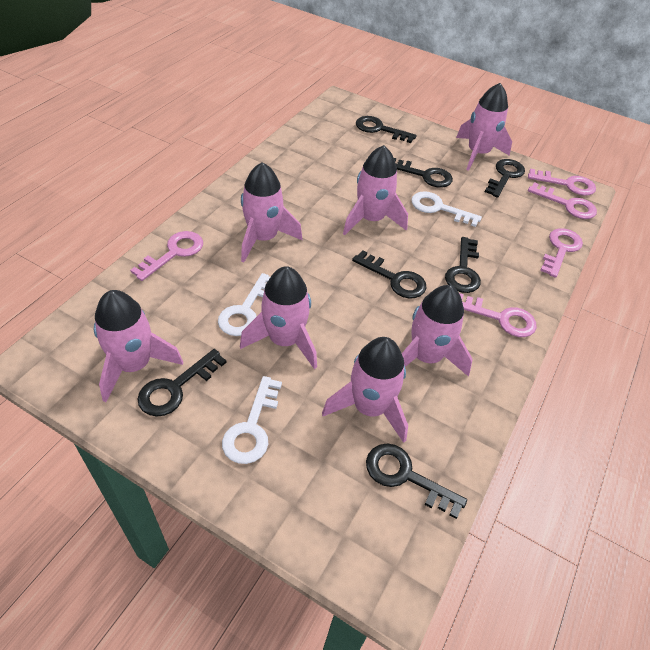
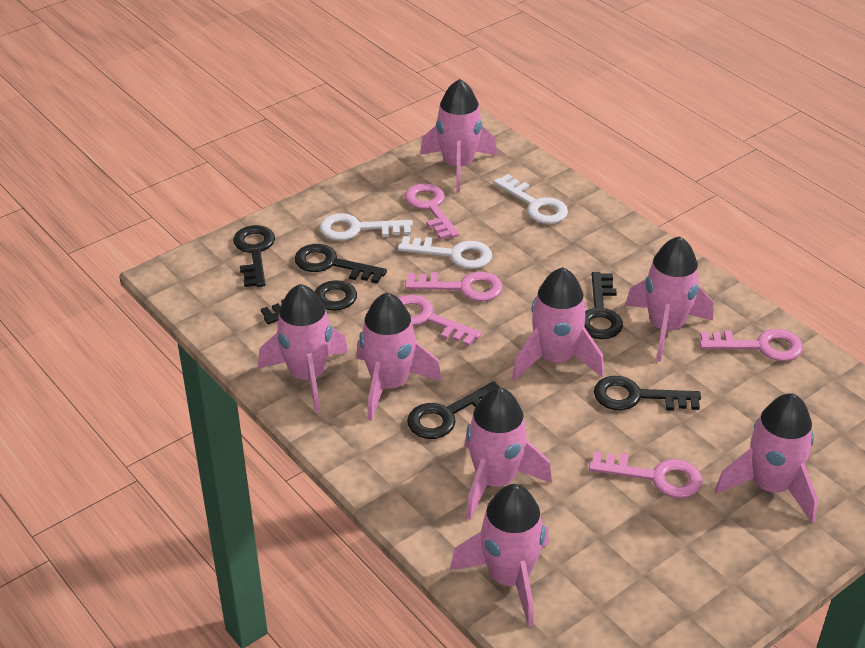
black key: 7 -> 6
pink rocket: 7 -> 8

